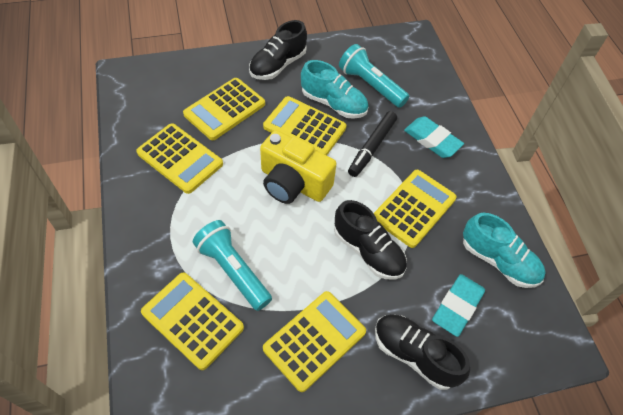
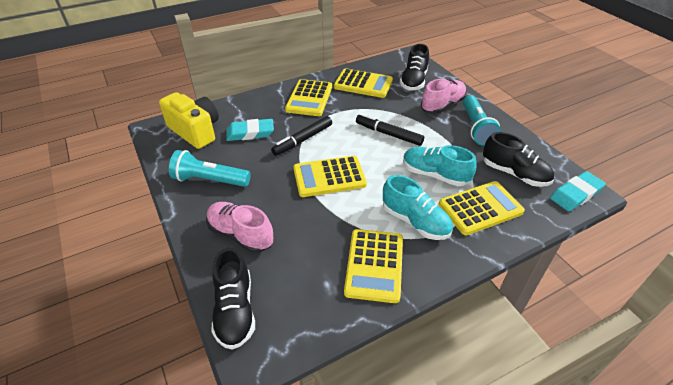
black marker: 1 -> 2
pink shoe: 0 -> 2
yellow calculator: 6 -> 5

